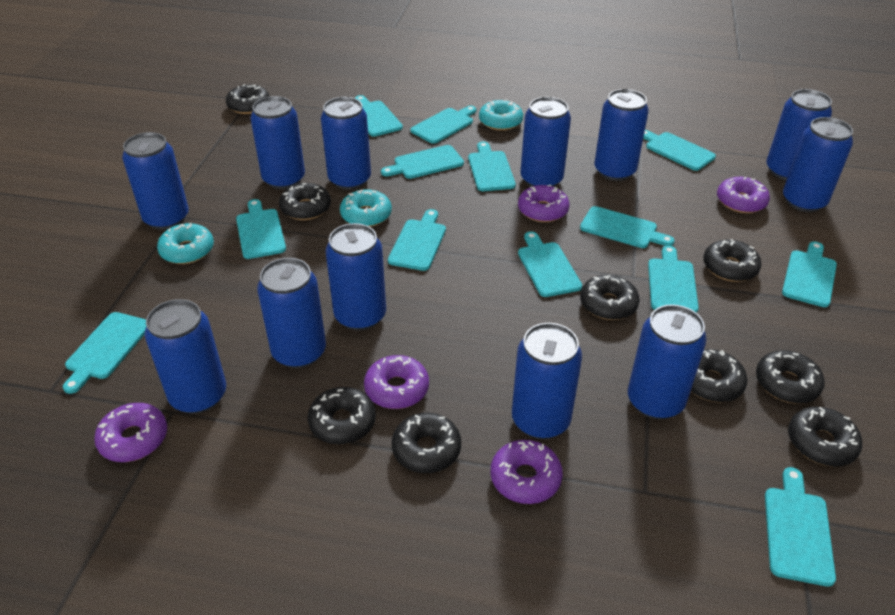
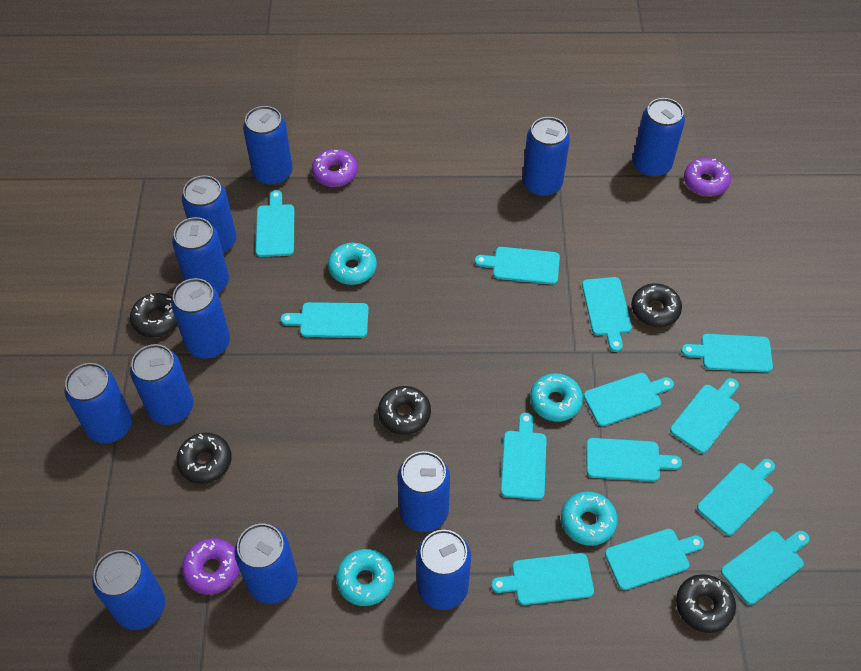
black donut: 9 -> 5
purple donut: 5 -> 3
turquoise donut: 3 -> 4

